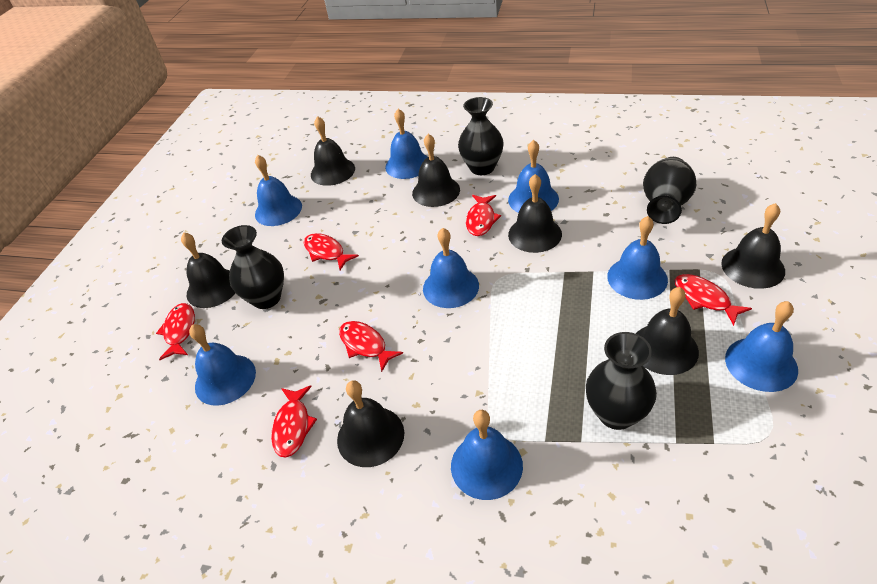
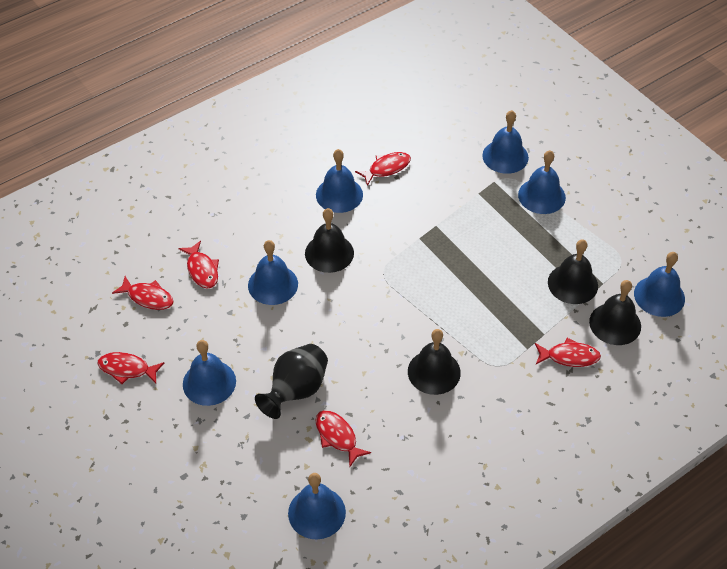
black bell: 7 -> 4
black vase: 4 -> 1
blue bell: 8 -> 7

